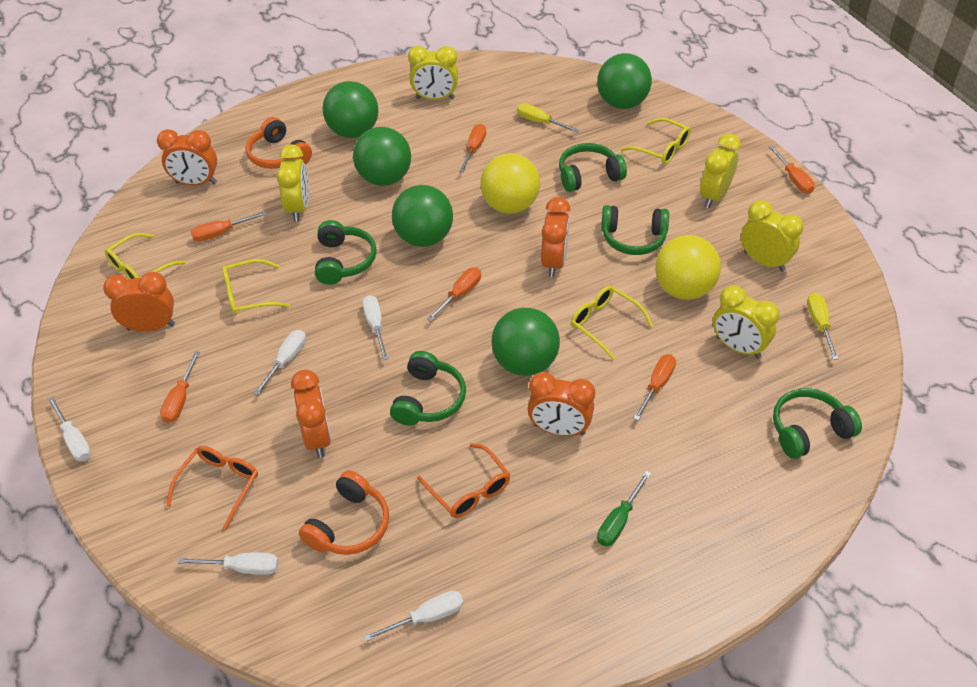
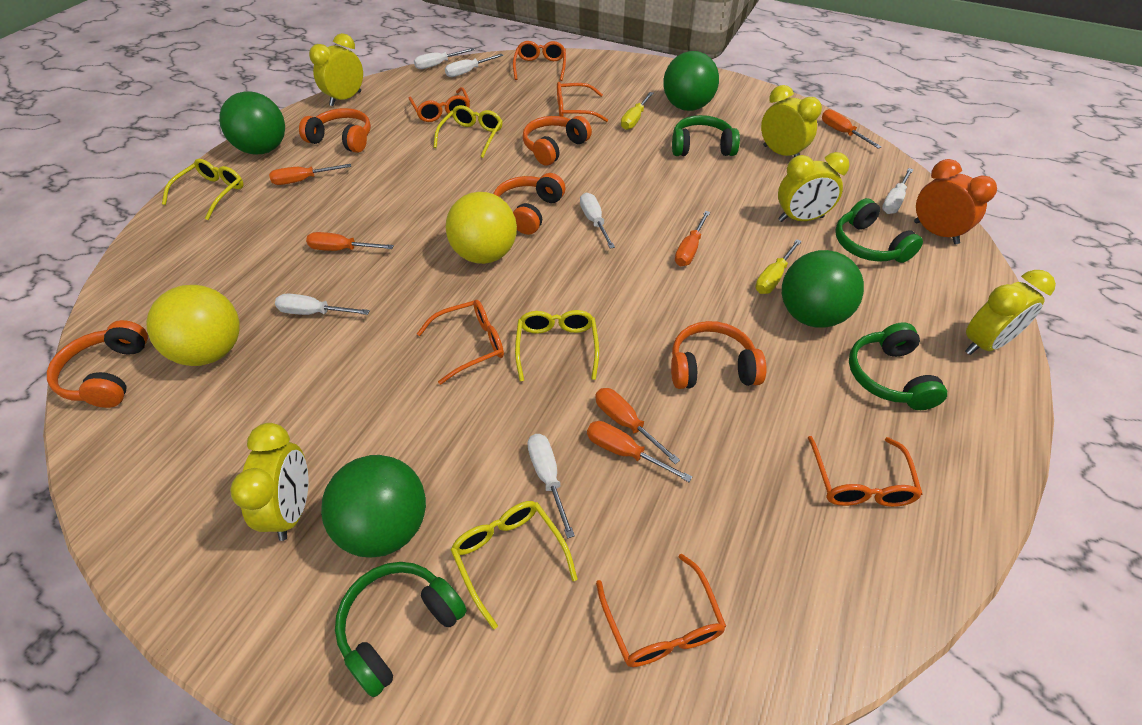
green ball: 5 -> 4
green headphones: 5 -> 4
green screwdriver: 1 -> 0
orange clock: 5 -> 1
orange glasses: 2 -> 6
orange headphones: 2 -> 5
white screwdriver: 5 -> 6

